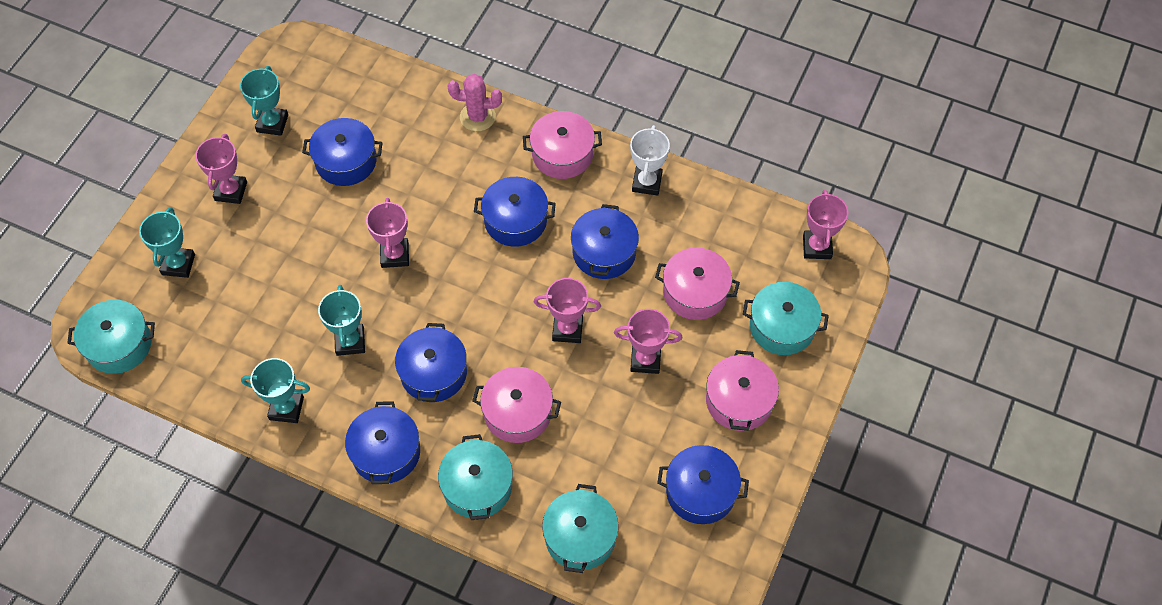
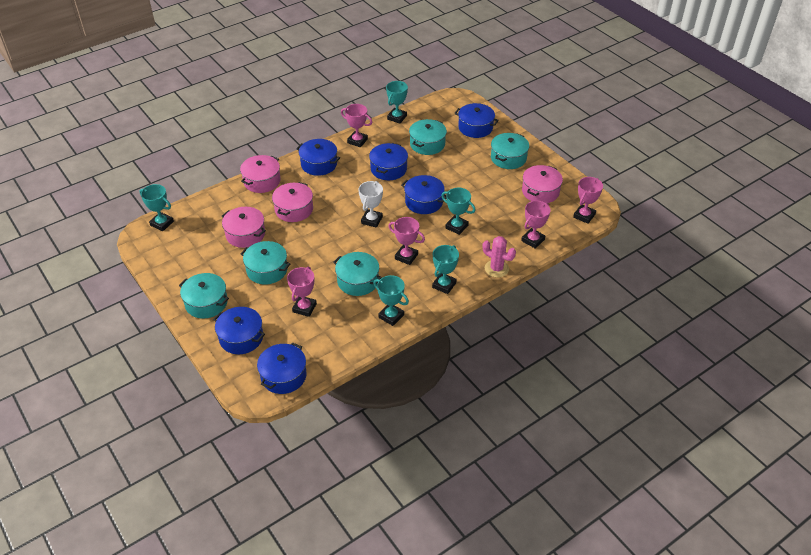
turquoise pot: 4 -> 5
turquoise trophy: 4 -> 5

